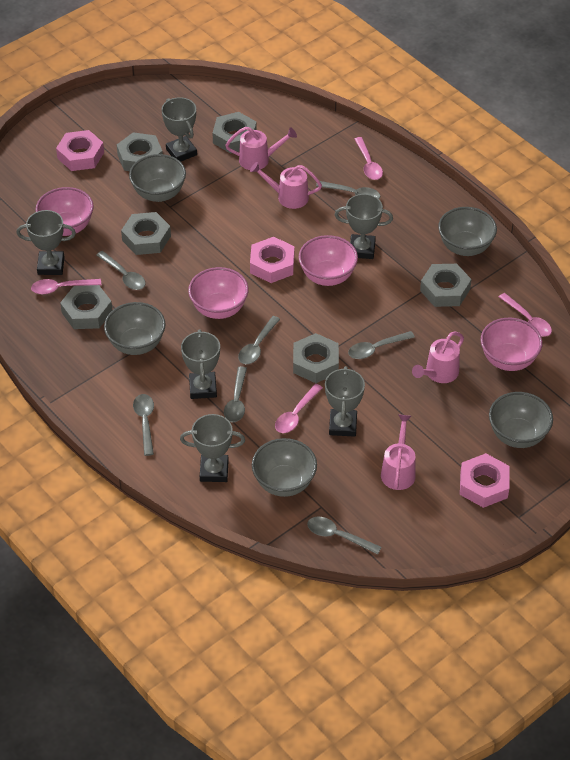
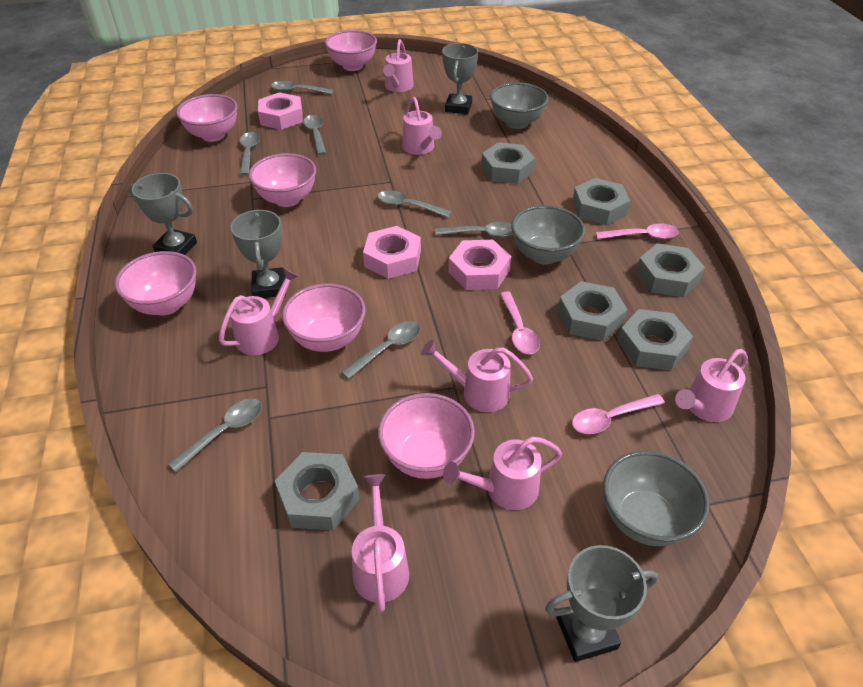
grey bowl: 5 -> 3
grey trophy: 6 -> 4
pink bowl: 4 -> 6
pink spoon: 4 -> 3
pink watering can: 4 -> 7

